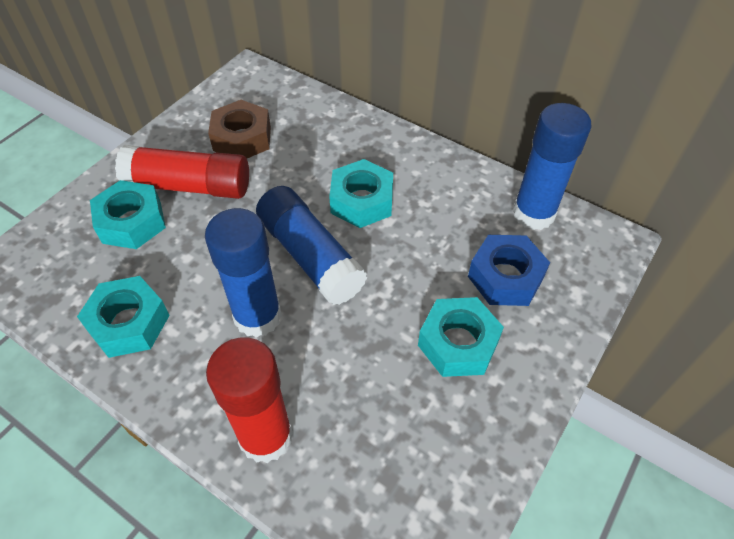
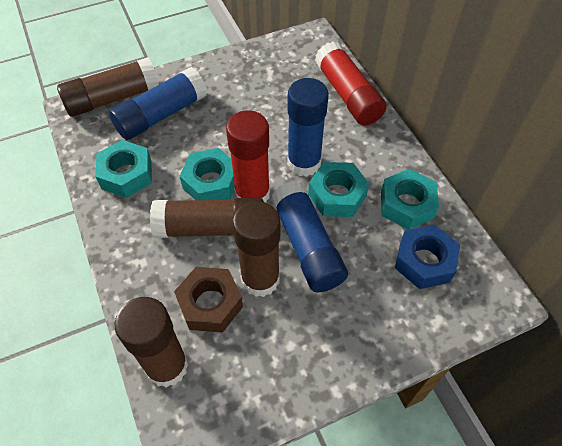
brown glue stick: 0 -> 4

